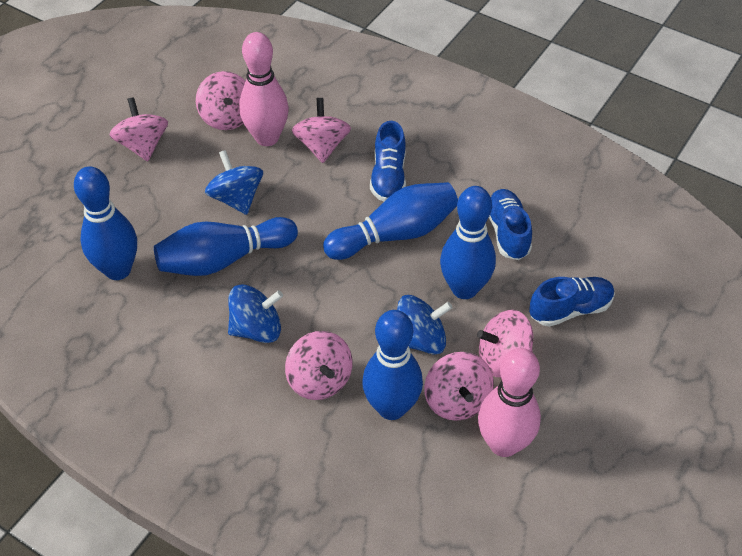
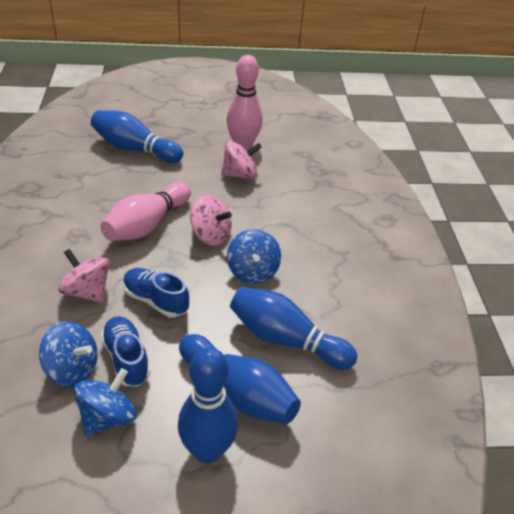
blue bowling pin: 5 -> 4
blue shoe: 3 -> 2
pink spinning top: 6 -> 3

